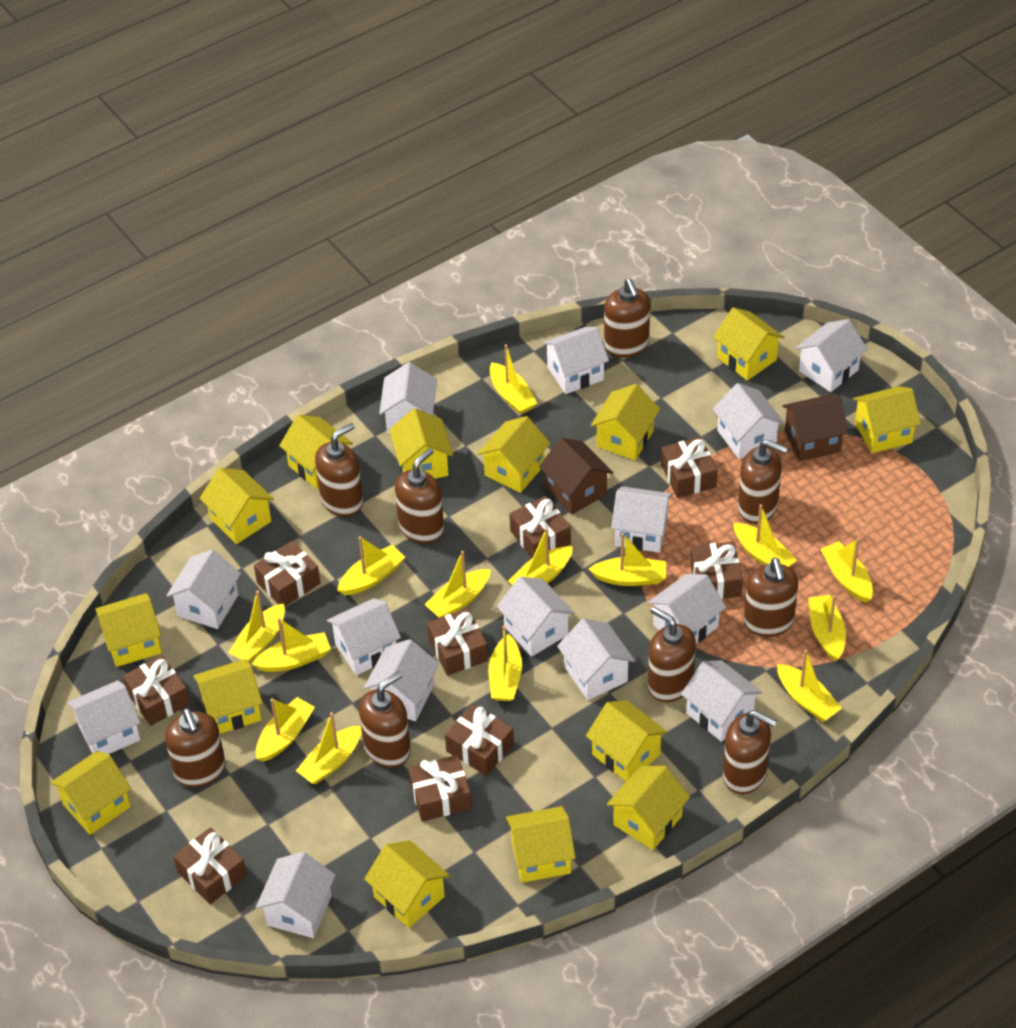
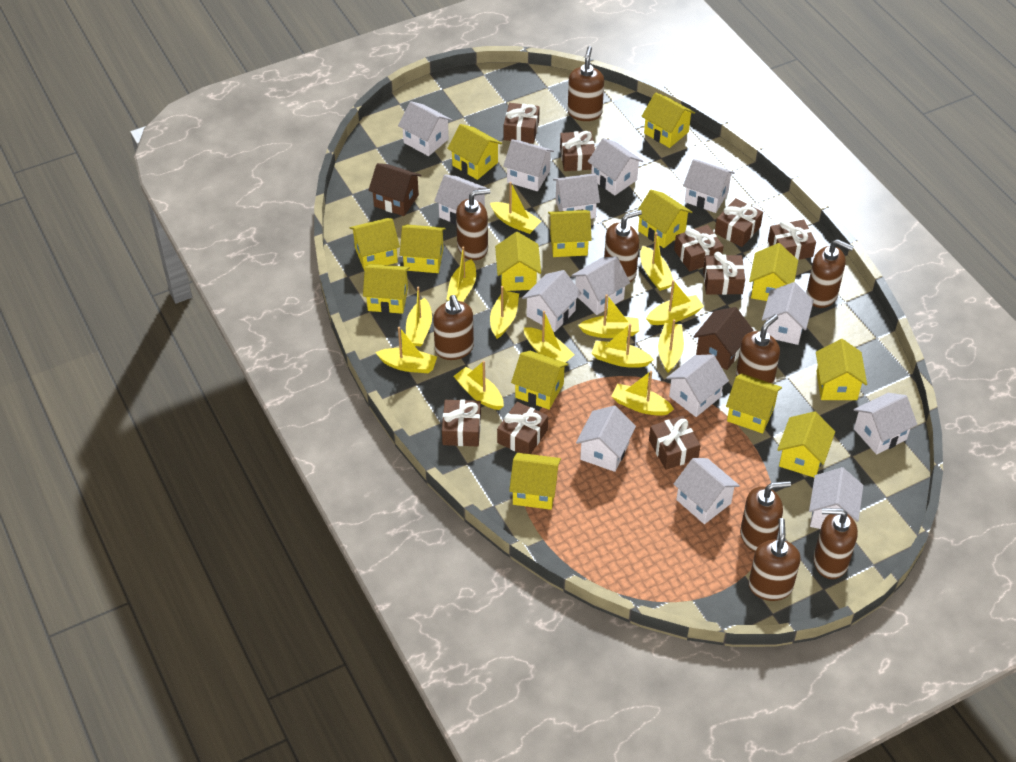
yellow boat: 14 -> 13

